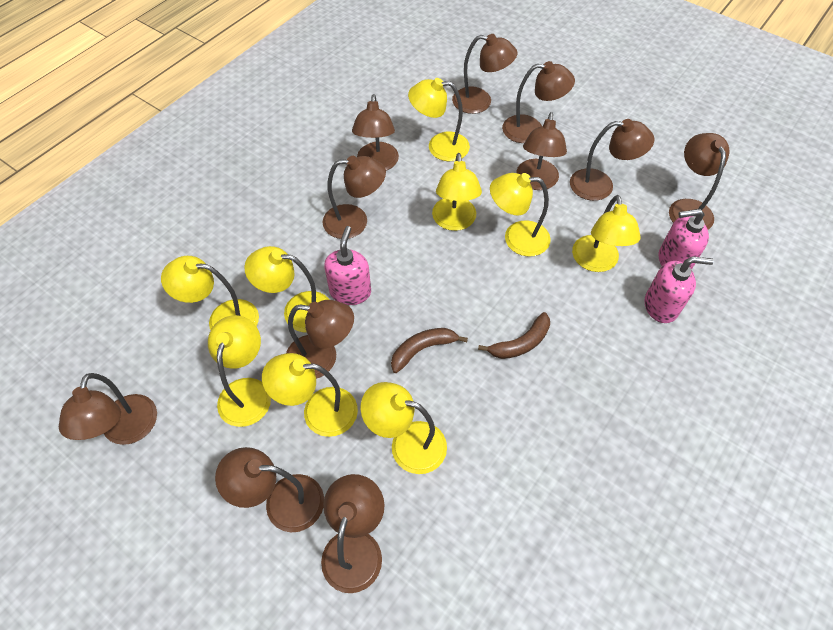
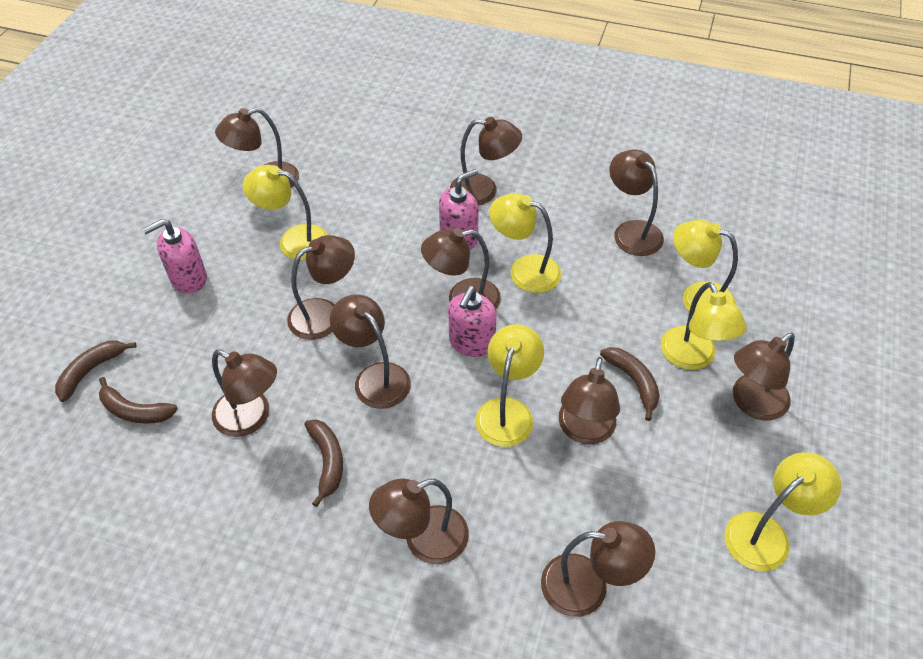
brown banana: 2 -> 4
yellow lamp: 9 -> 6

